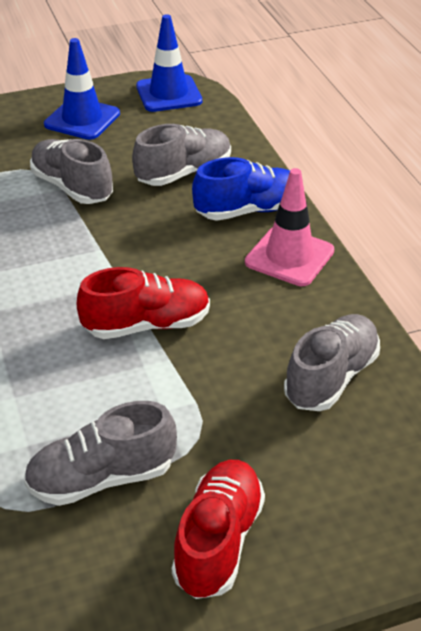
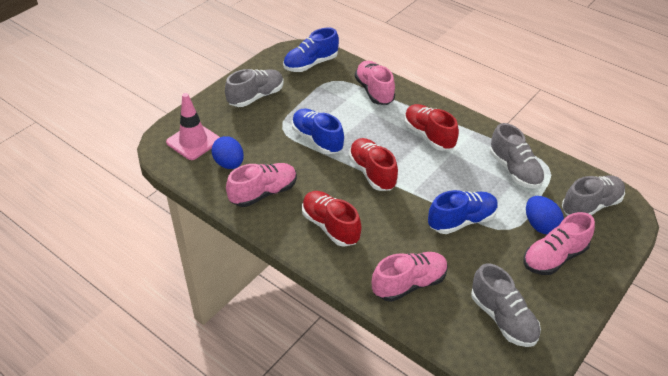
blue egg: 0 -> 2
blue shoe: 1 -> 3
blue traffic cone: 2 -> 0
pink shoe: 0 -> 4
red shoe: 2 -> 3

